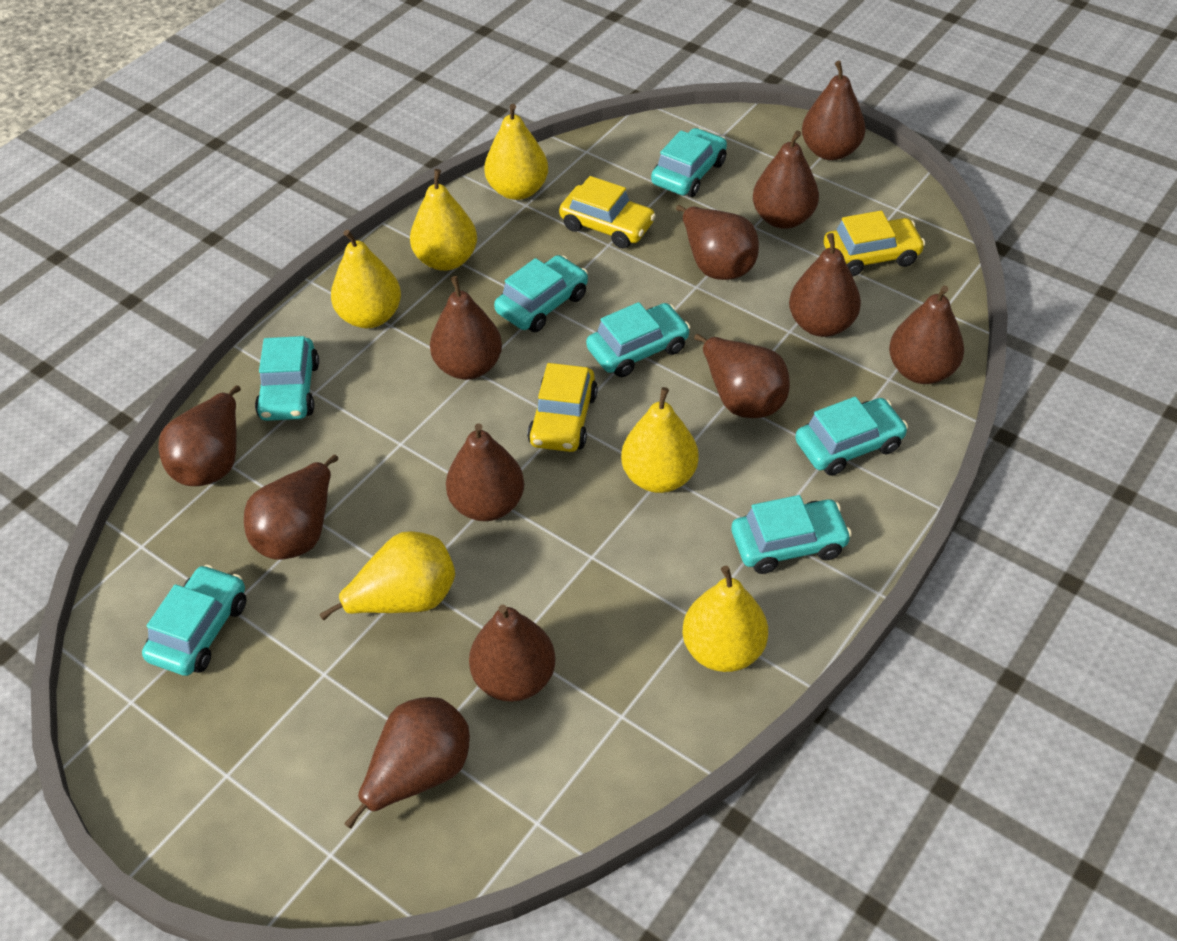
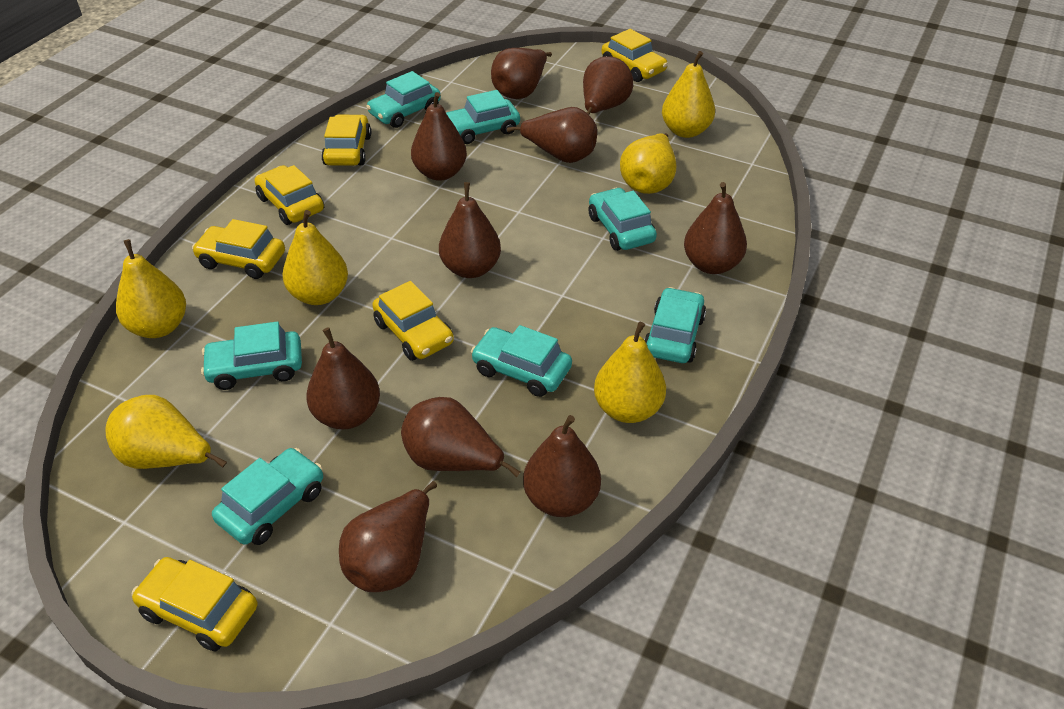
brown pear: 12 -> 10
yellow car: 3 -> 6

